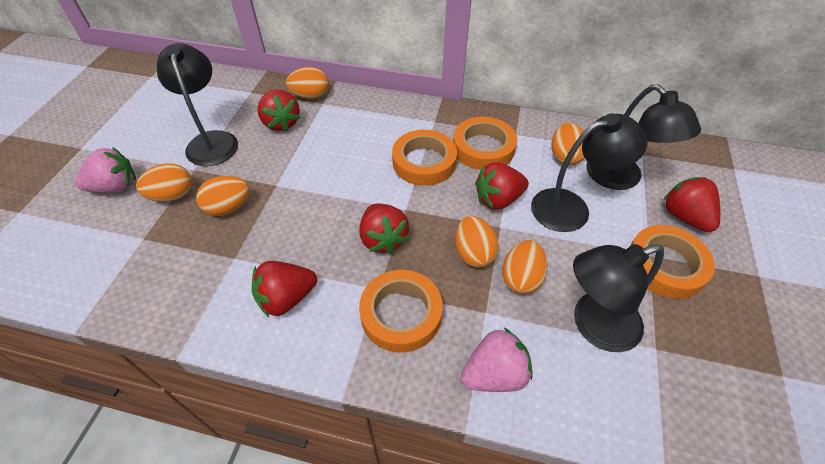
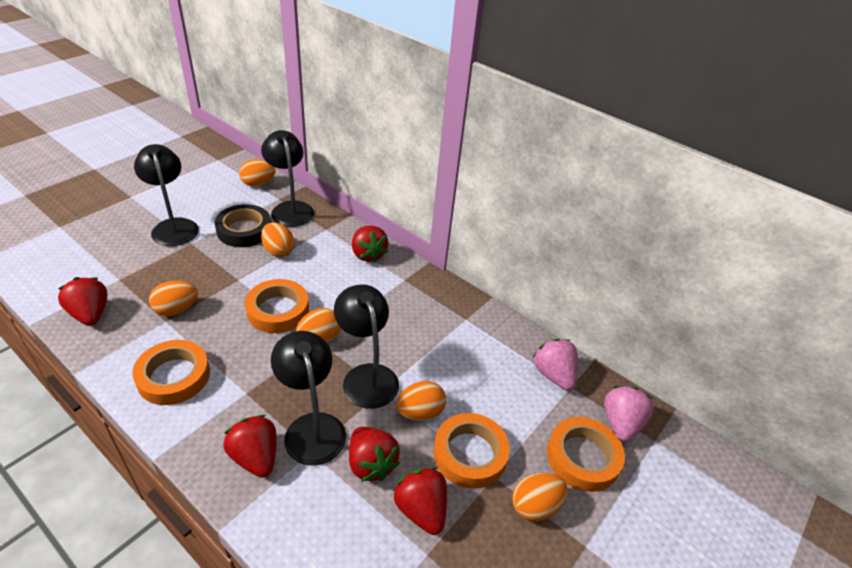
black tape: 0 -> 1

